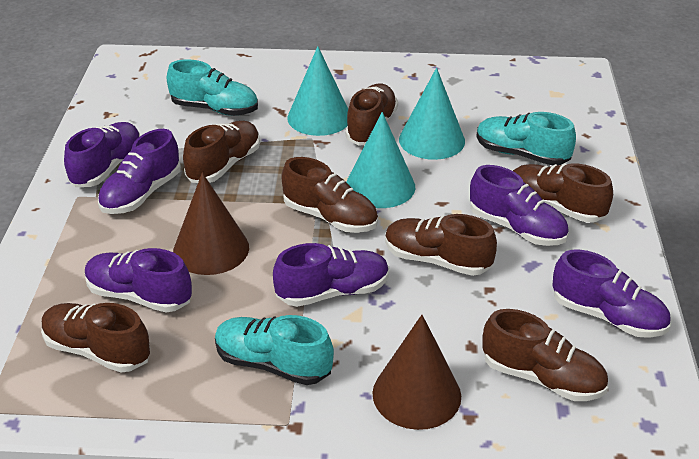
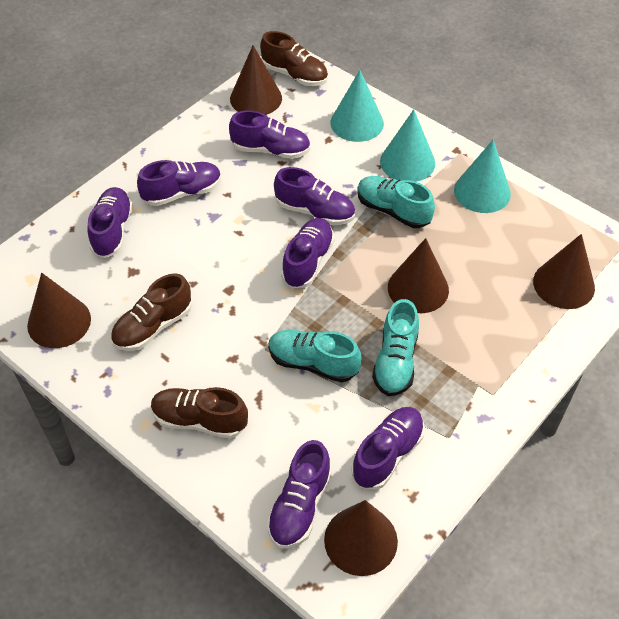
brown cone: 2 -> 5
brown shoe: 7 -> 3
purple shoe: 6 -> 7

